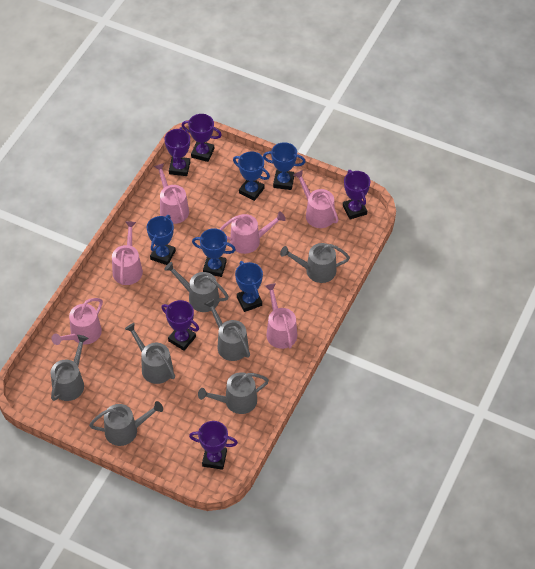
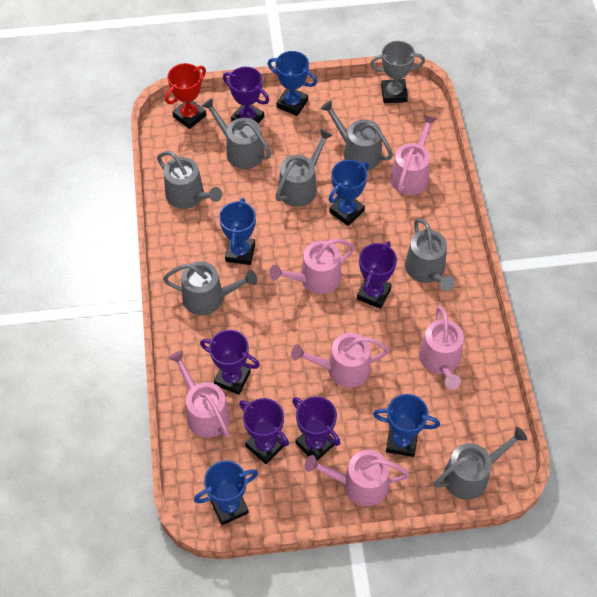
grey trophy: 0 -> 1
red trophy: 0 -> 1

